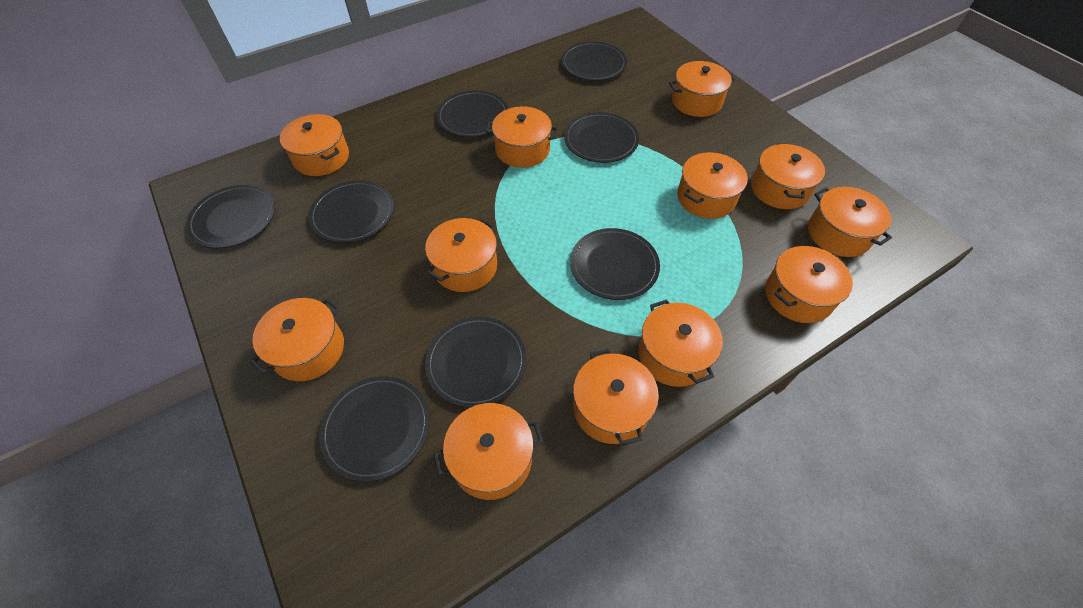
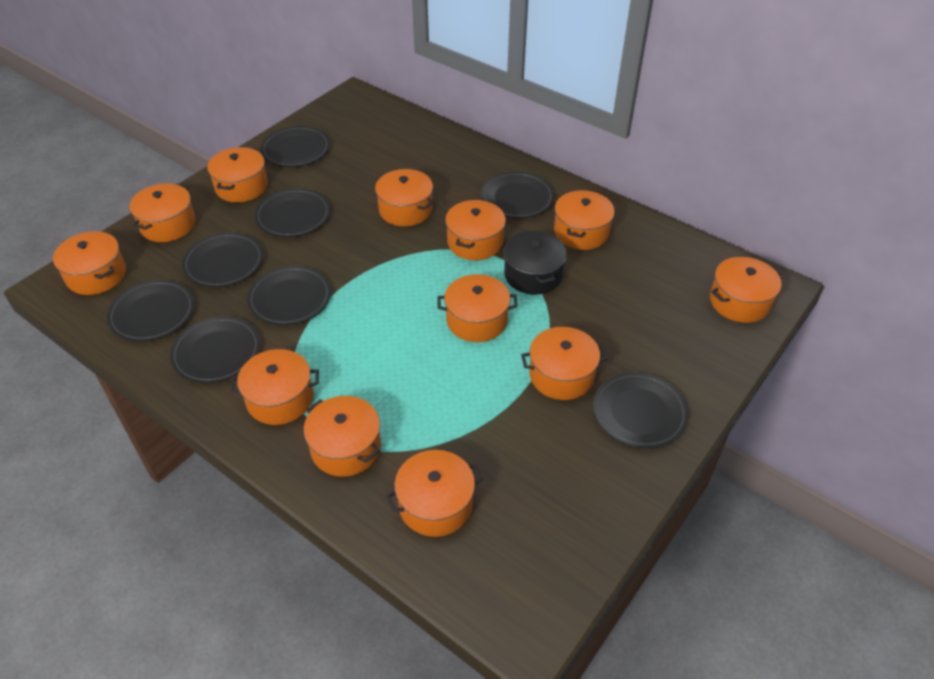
black pot: 0 -> 1

